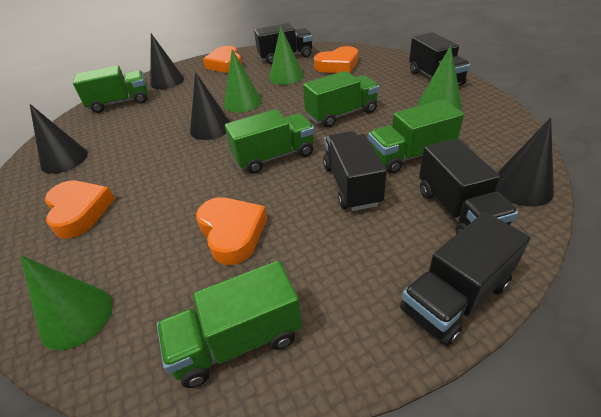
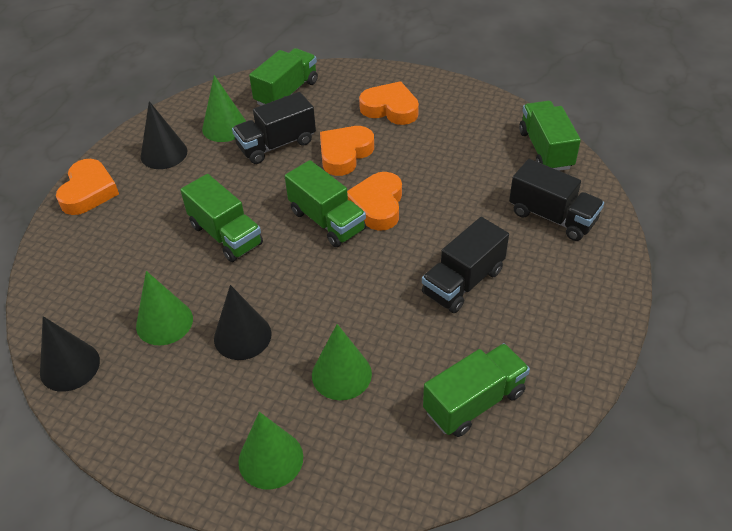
black cone: 4 -> 3
black truck: 5 -> 3

